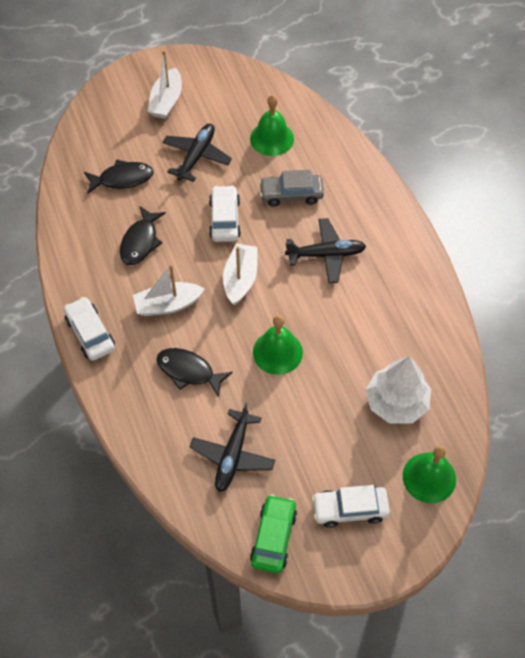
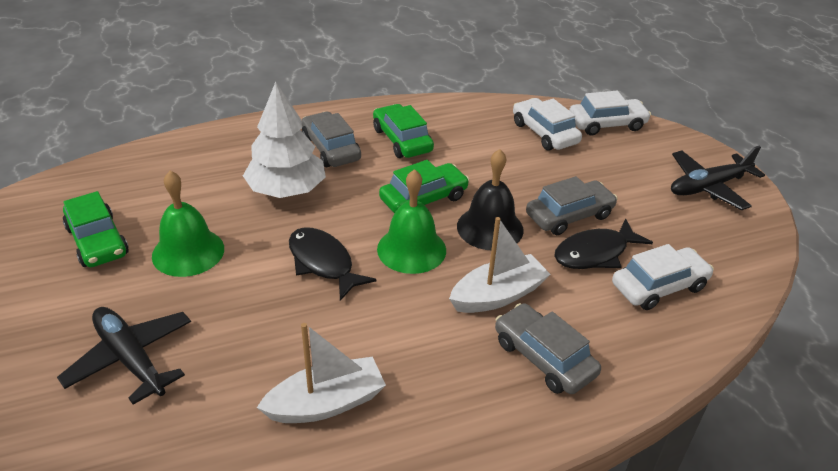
black bell: 0 -> 1
black fish: 3 -> 2
black plane: 3 -> 2
green bell: 3 -> 2
green car: 1 -> 3
grey car: 1 -> 3
white boat: 3 -> 2

